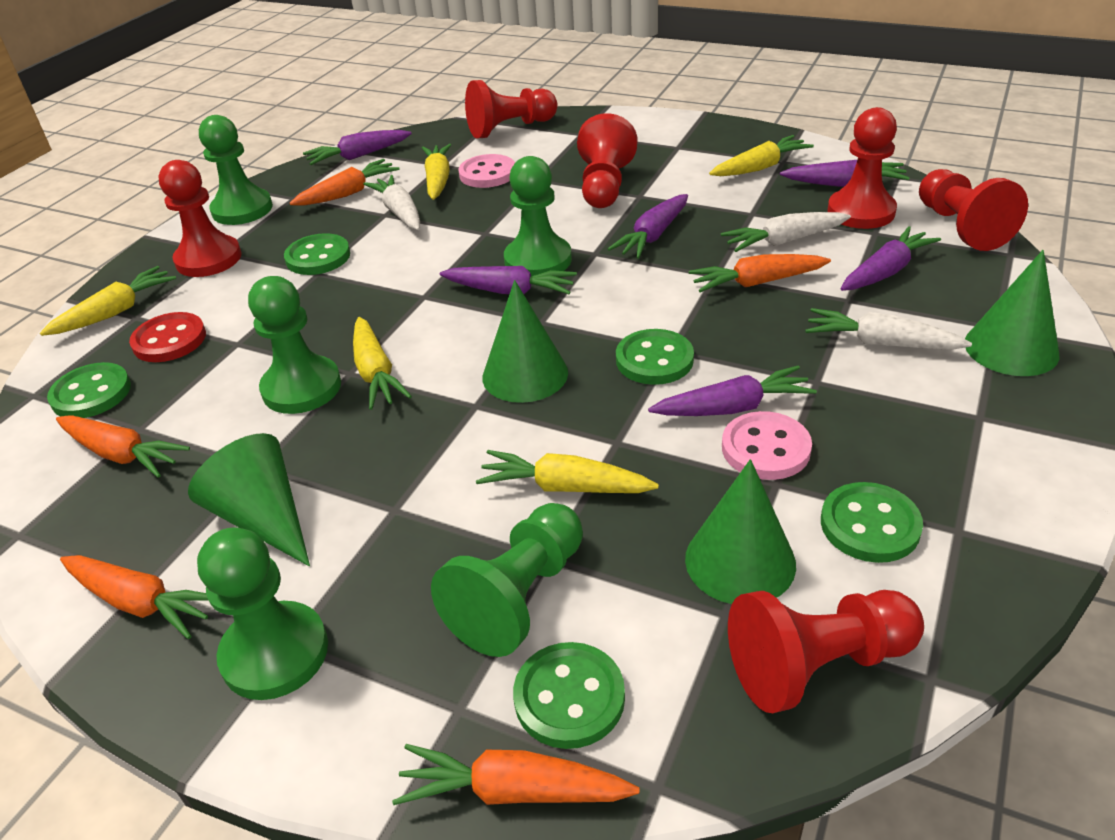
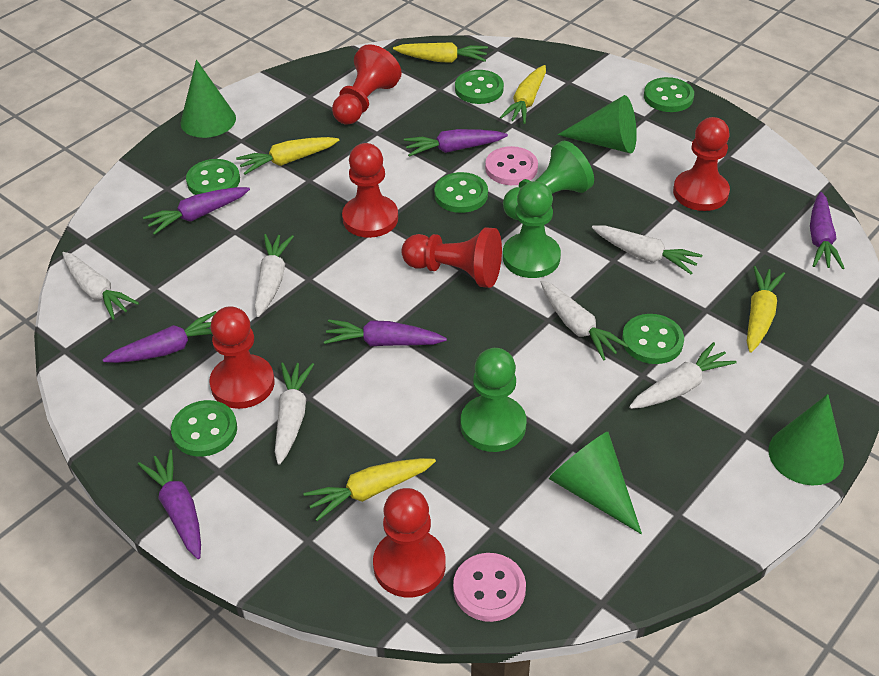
green button: 5 -> 6
green pawn: 5 -> 3
orange carrot: 5 -> 0
red button: 1 -> 0
white carrot: 3 -> 6

